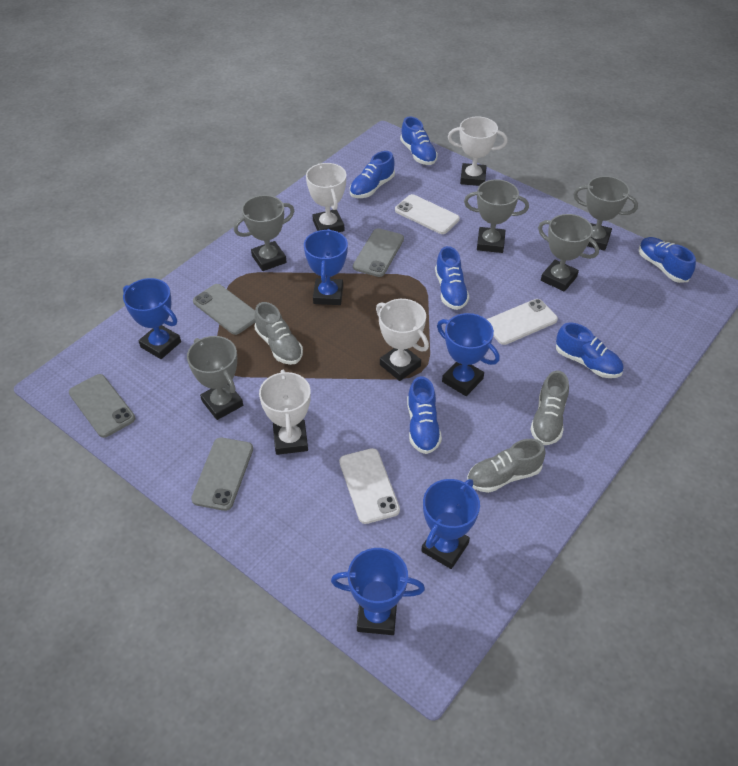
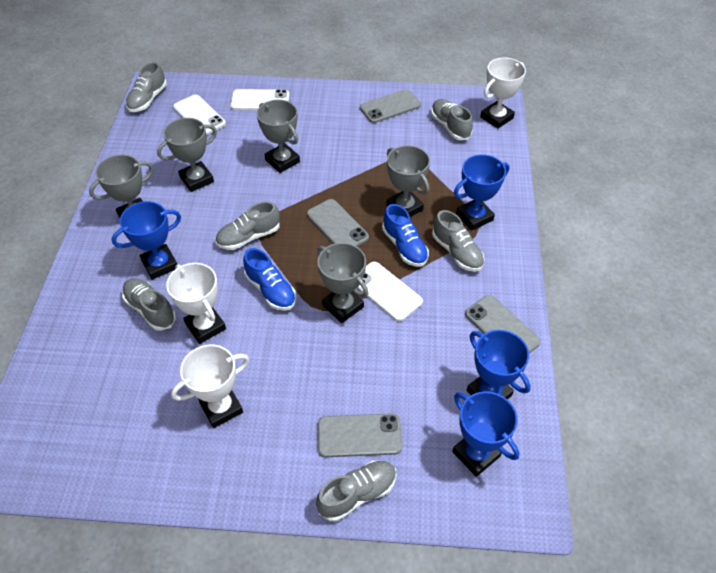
blue shoe: 6 -> 2
blue trophy: 5 -> 4
grey shoe: 3 -> 6
white trophy: 4 -> 3

